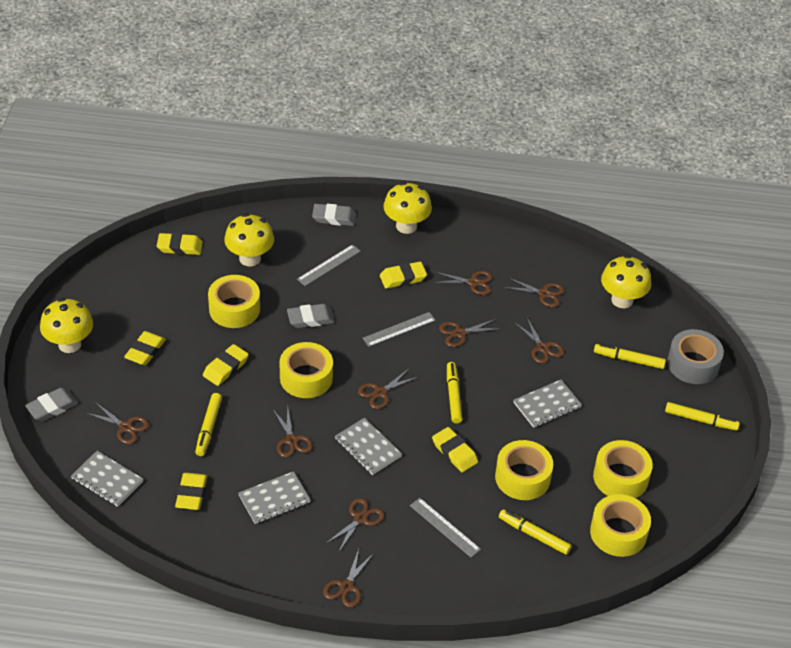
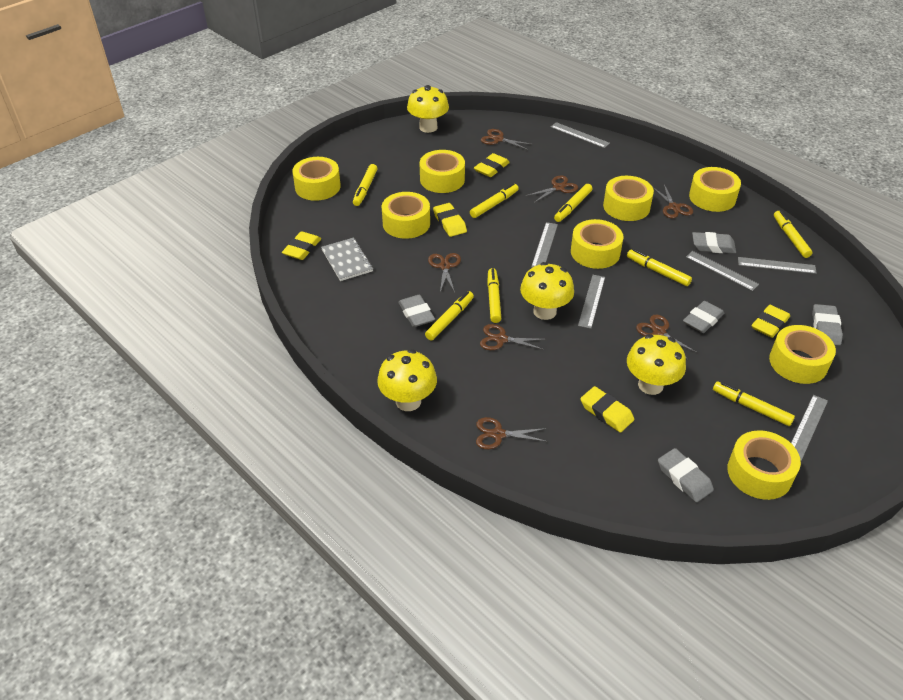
brown scissors: 9 -> 7
grey eraser: 3 -> 5
grey notebook: 4 -> 1
grey ruler: 3 -> 6
grey tape: 1 -> 0
yellow eraser: 6 -> 5
yellow marker: 5 -> 8
yellow tape: 5 -> 8

